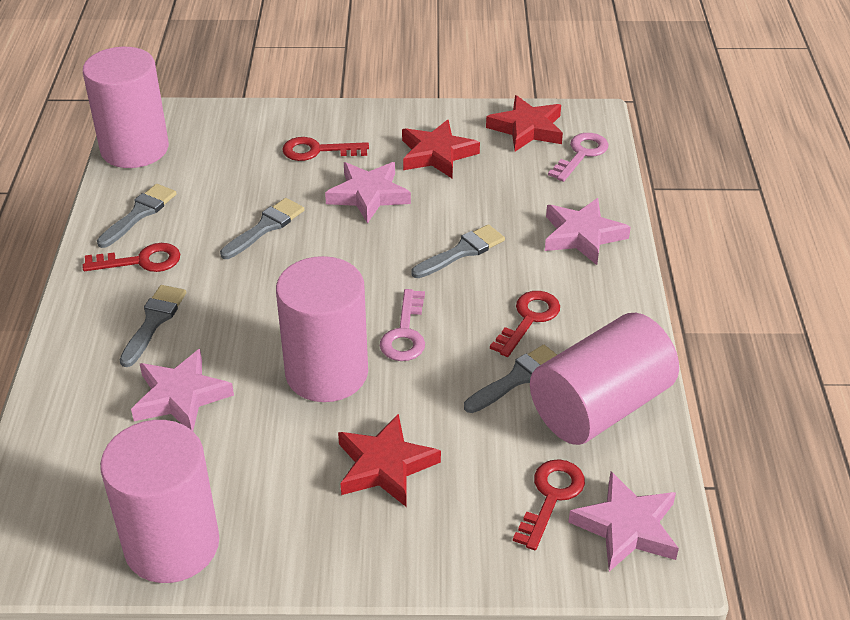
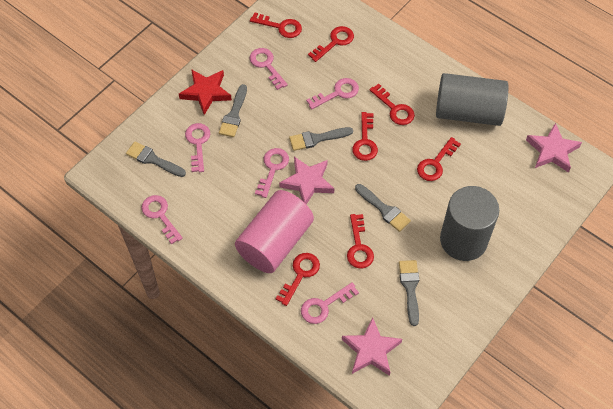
grey cylinder: 0 -> 2
pink cylinder: 4 -> 1
pink key: 2 -> 6
pink star: 4 -> 3
red key: 4 -> 7
red star: 3 -> 1

